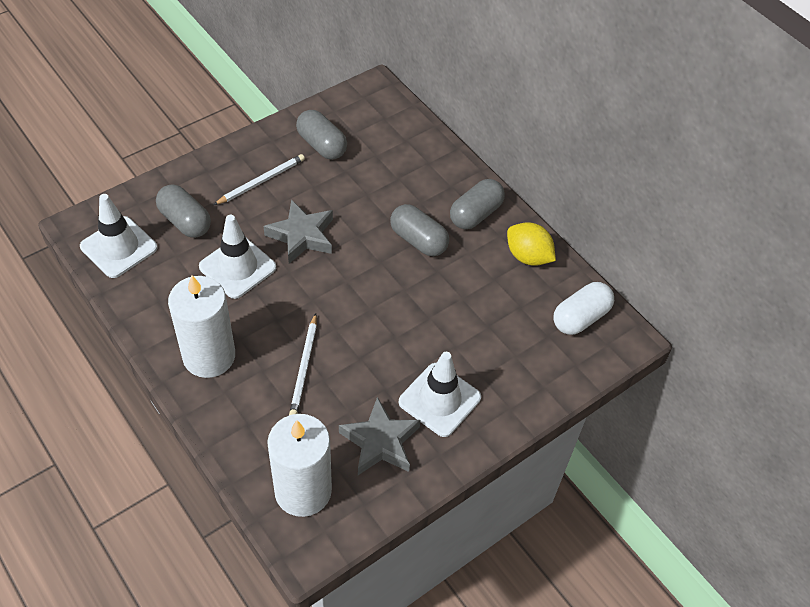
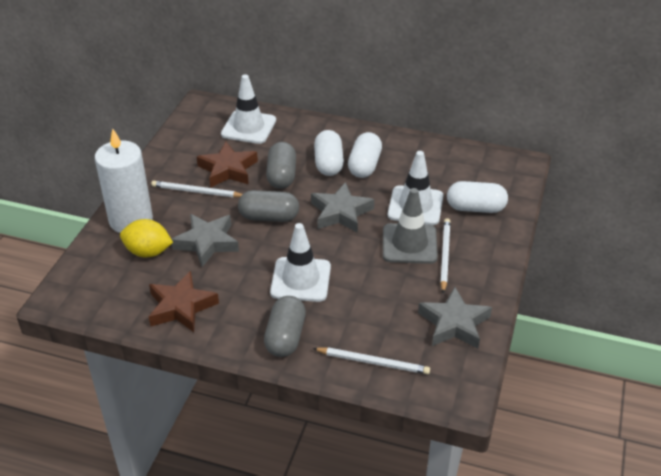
brown star: 0 -> 2
grey capsule: 4 -> 3
grey star: 2 -> 3
grey traffic cone: 0 -> 1
white candle: 2 -> 1
white capsule: 1 -> 3
white pencil: 2 -> 3

